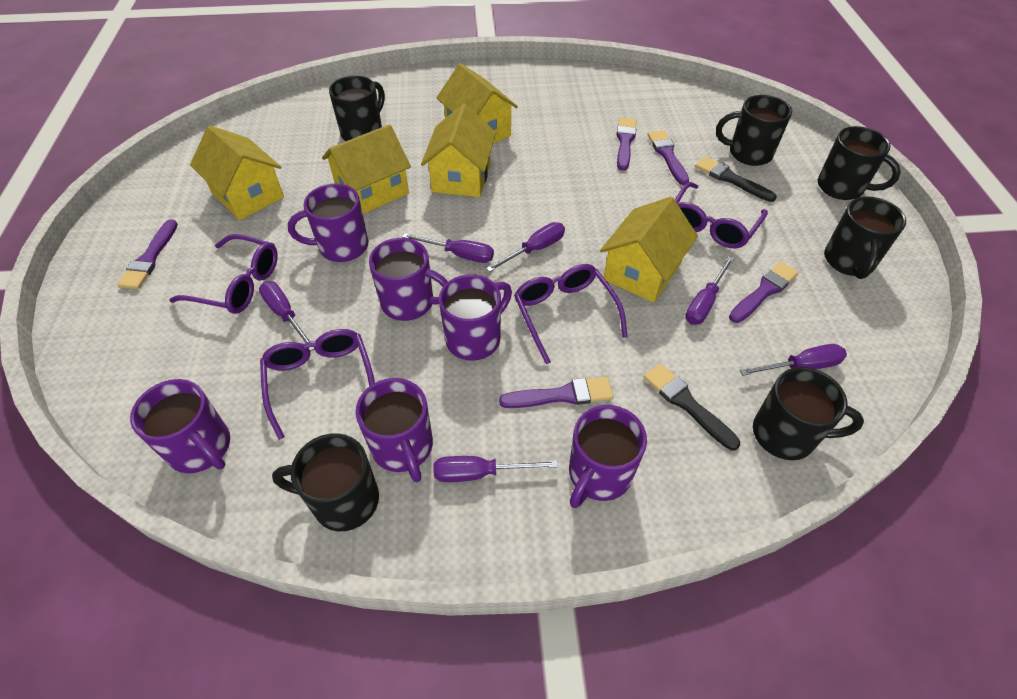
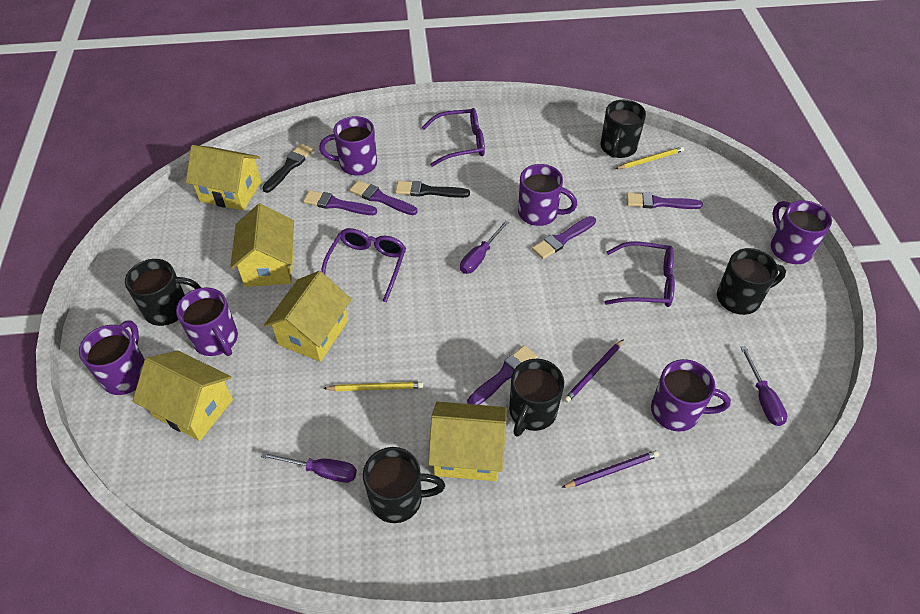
black mug: 6 -> 5
purple glasses: 4 -> 3
purple pencil: 0 -> 2
purple screwdriver: 6 -> 3
yellow pencil: 0 -> 2

